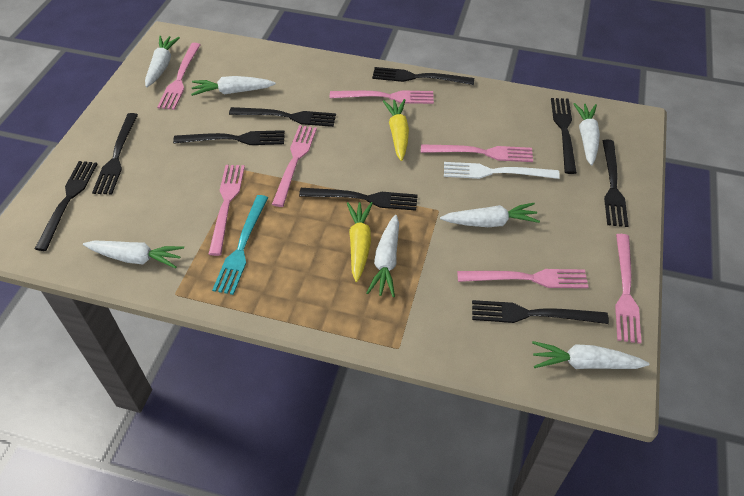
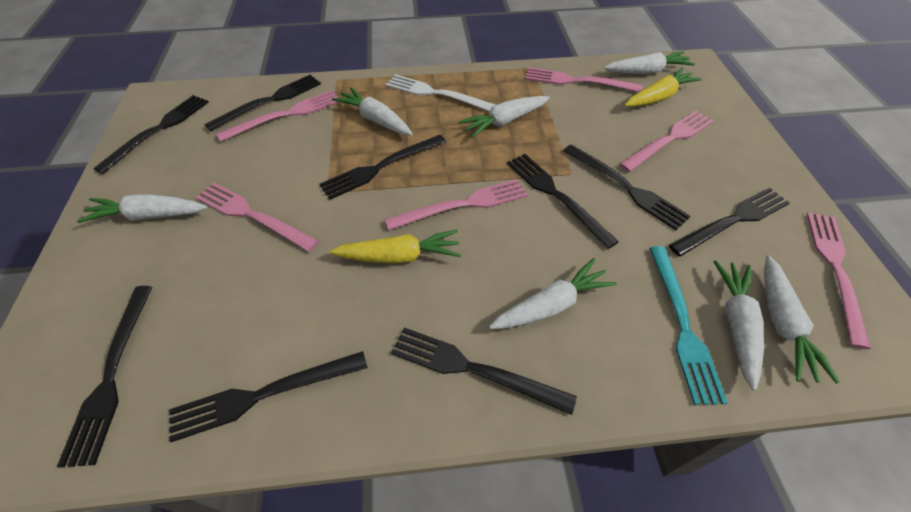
pink fork: 7 -> 6

